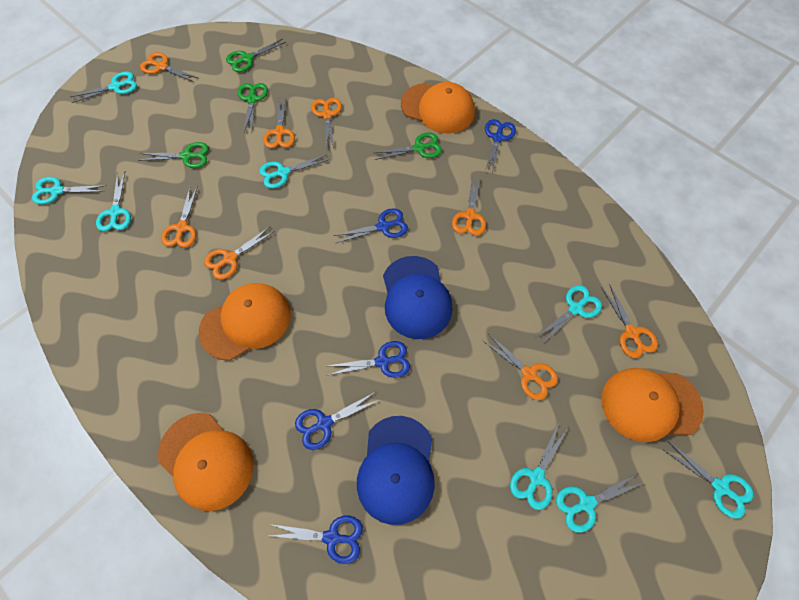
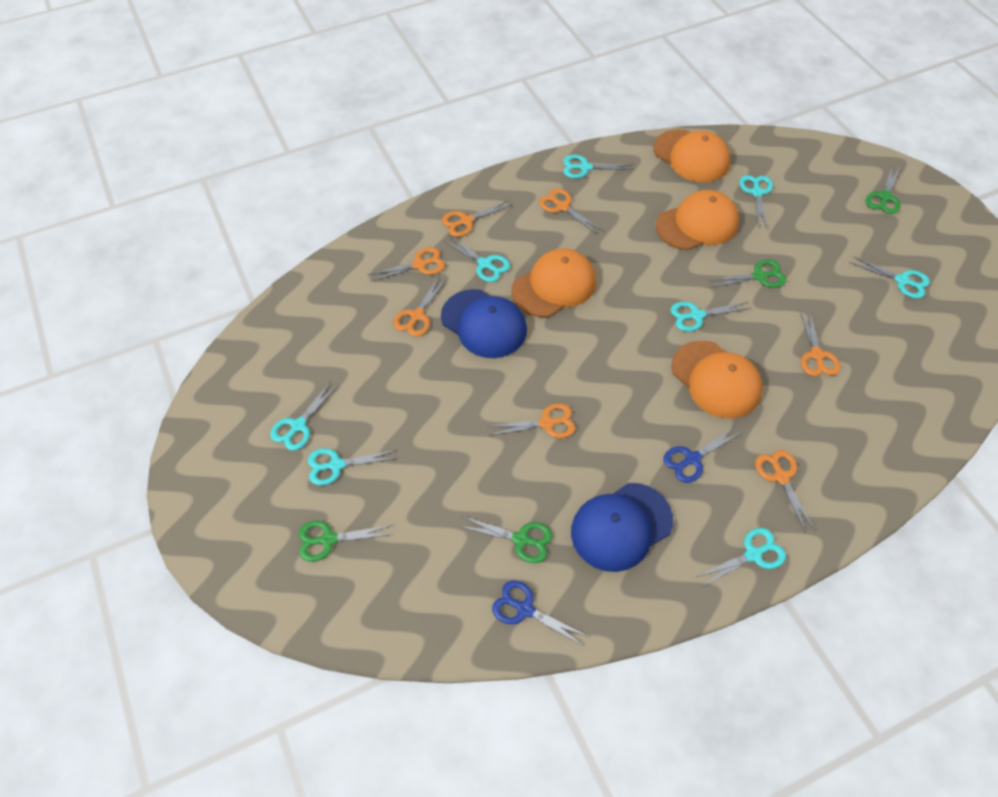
blue scissors: 5 -> 2
orange scissors: 8 -> 7

